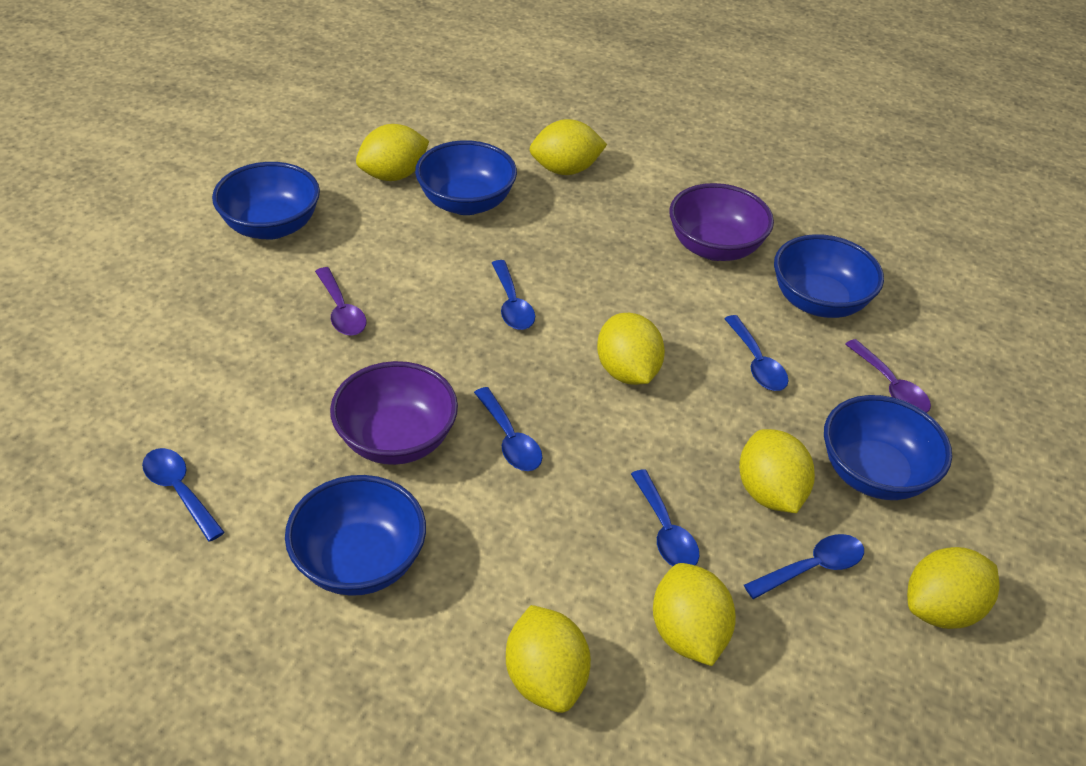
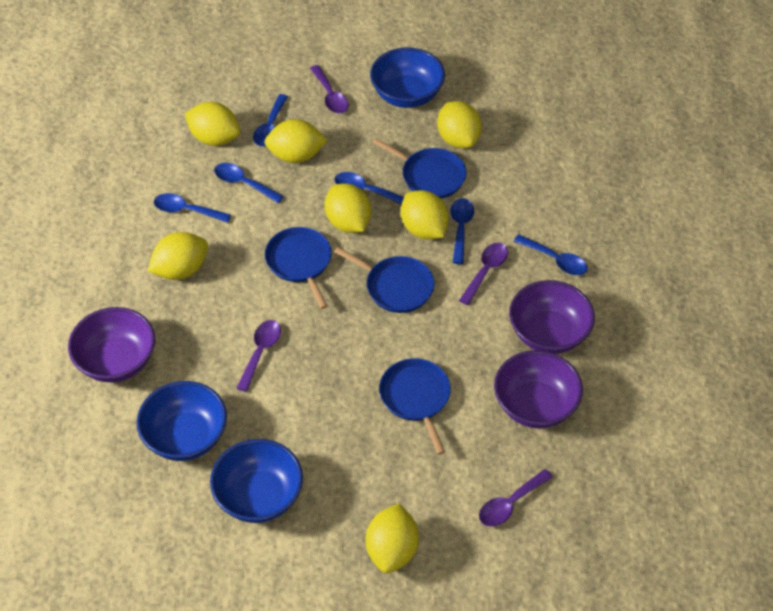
blue bowl: 5 -> 3
blue pan: 0 -> 4
purple bowl: 2 -> 3
purple spoon: 2 -> 4

